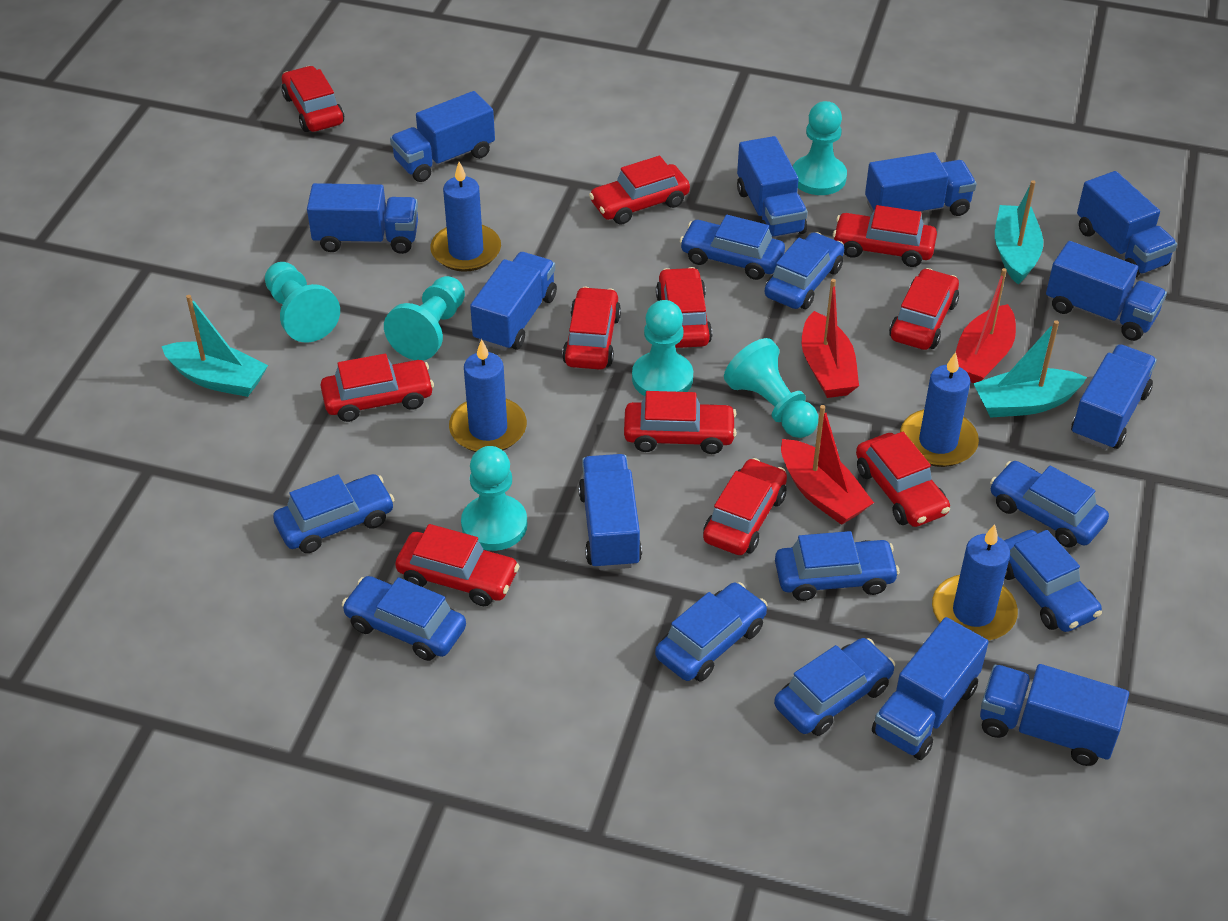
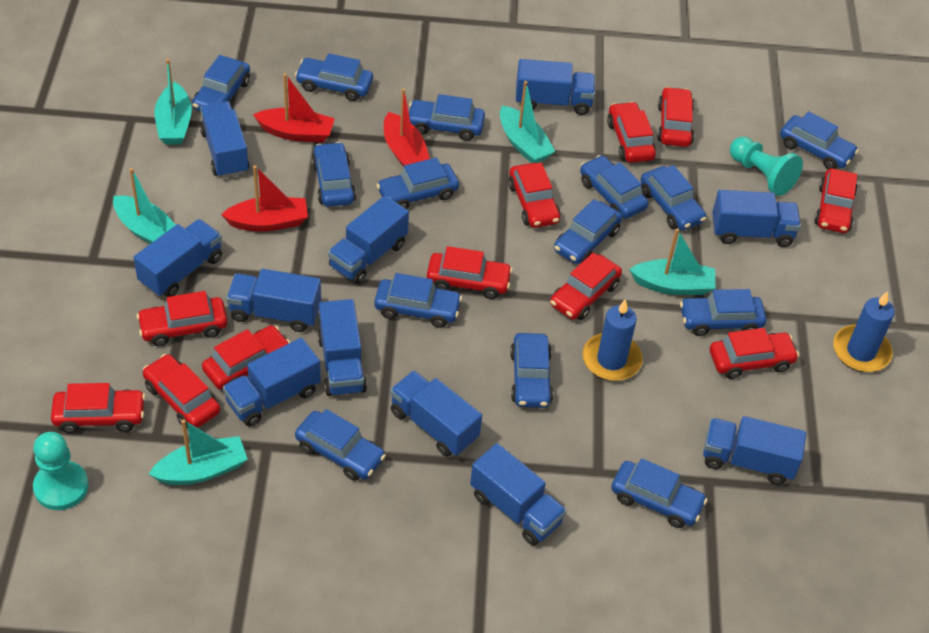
blue candle: 4 -> 2
blue car: 9 -> 14
turquoise boat: 3 -> 5
turquoise pawn: 6 -> 2

